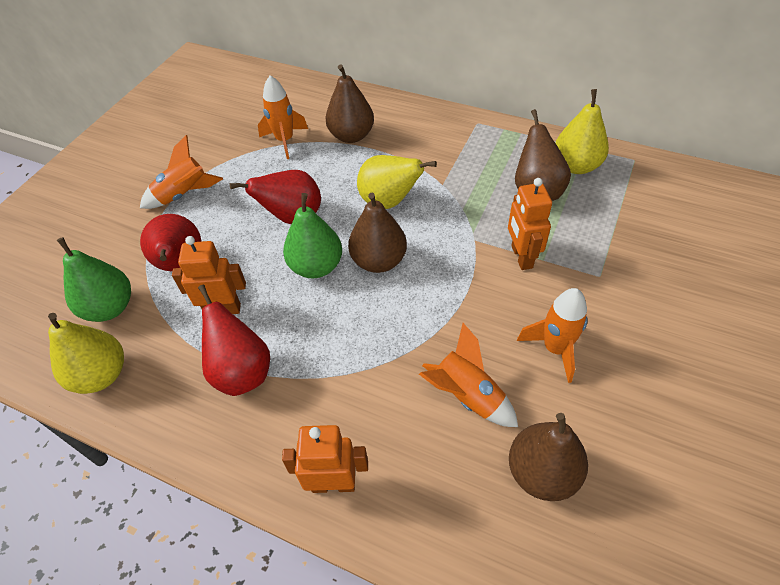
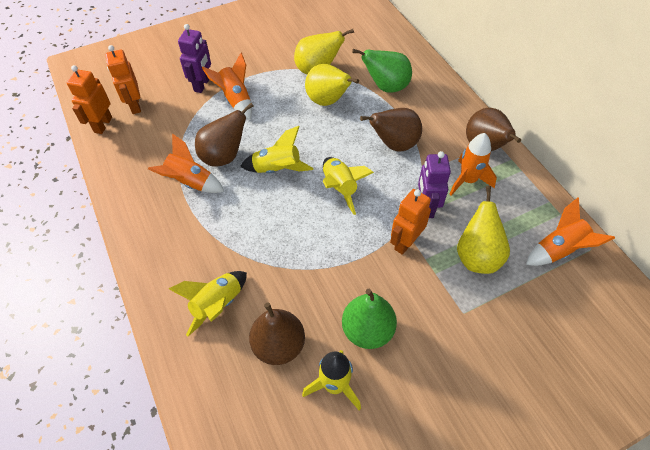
purple robot: 0 -> 2
red pear: 3 -> 0
yellow rocket: 0 -> 4

